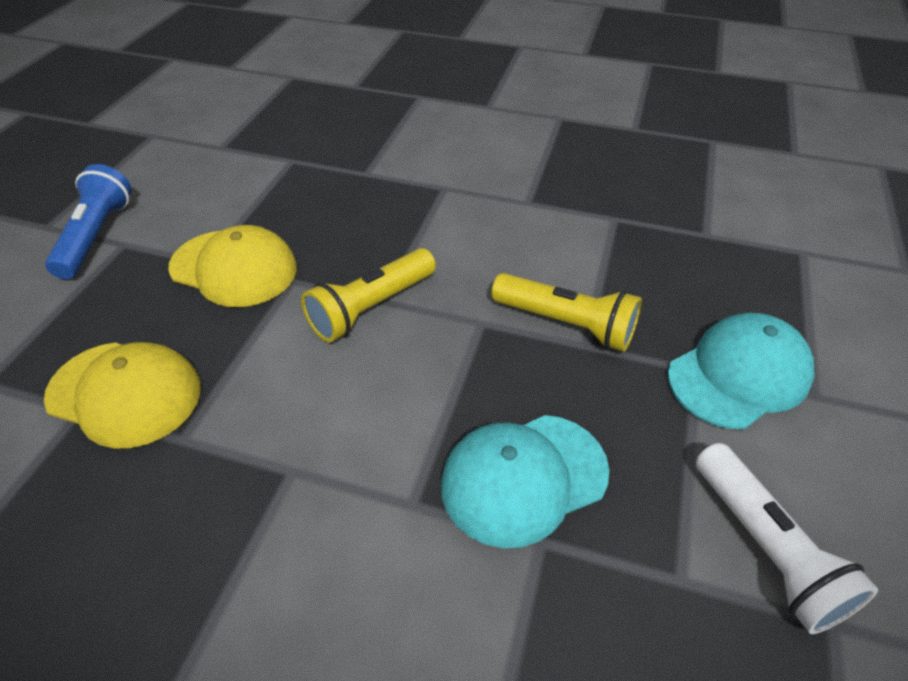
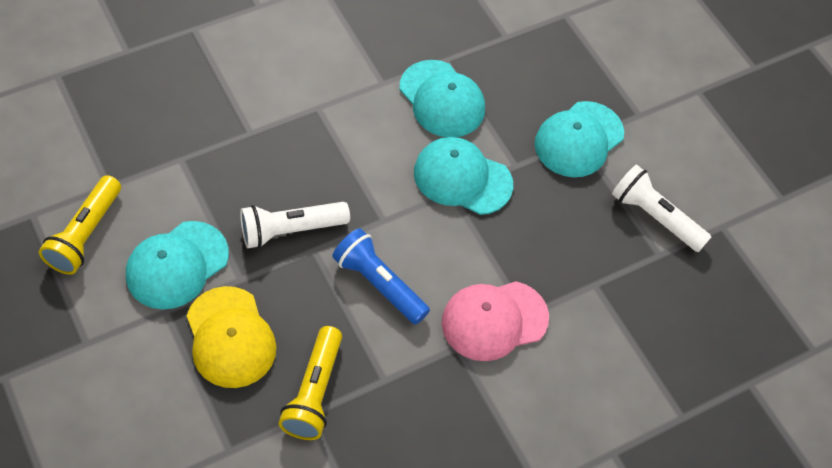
pink cap: 0 -> 1
turquoise cap: 2 -> 4
white flashlight: 1 -> 2
yellow cap: 2 -> 1

